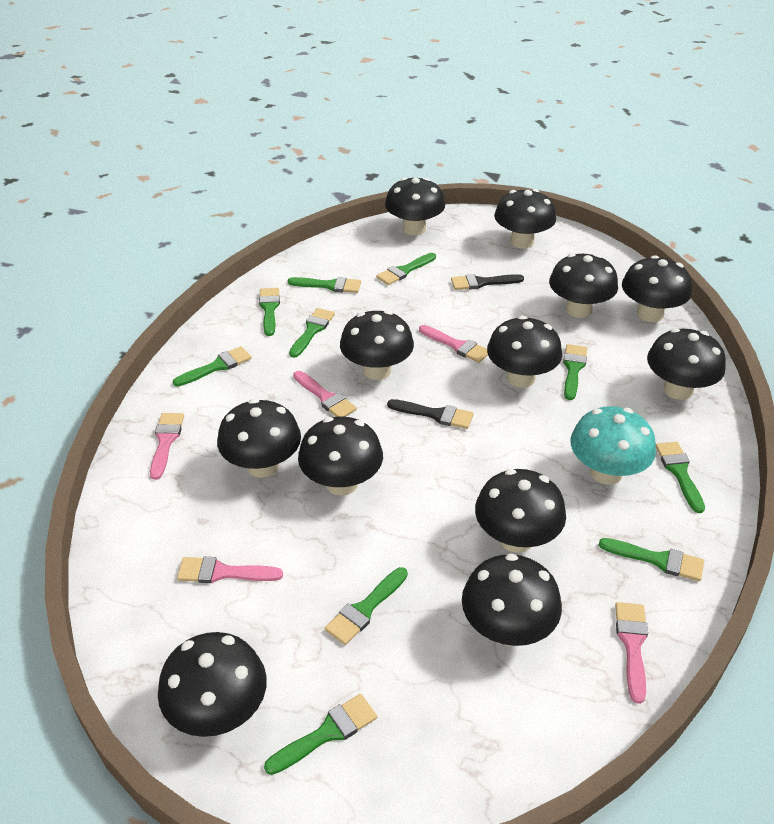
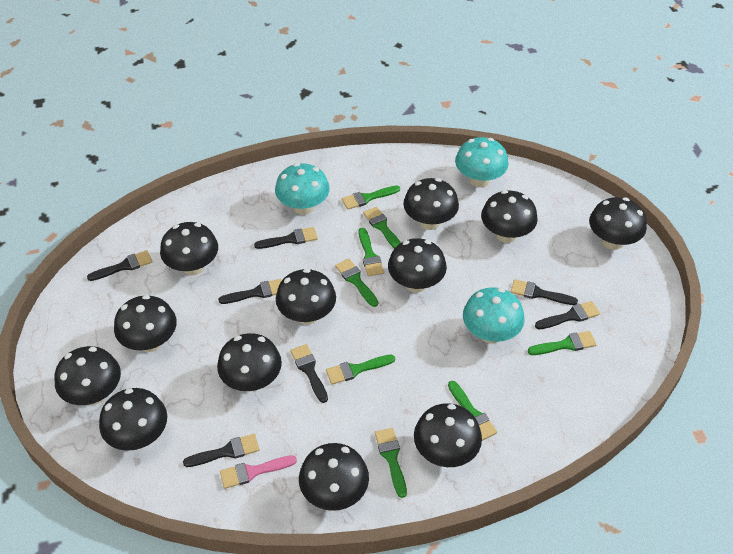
black brush: 2 -> 7
green brush: 10 -> 8
pink brush: 5 -> 1
turquoise mushroom: 1 -> 3

